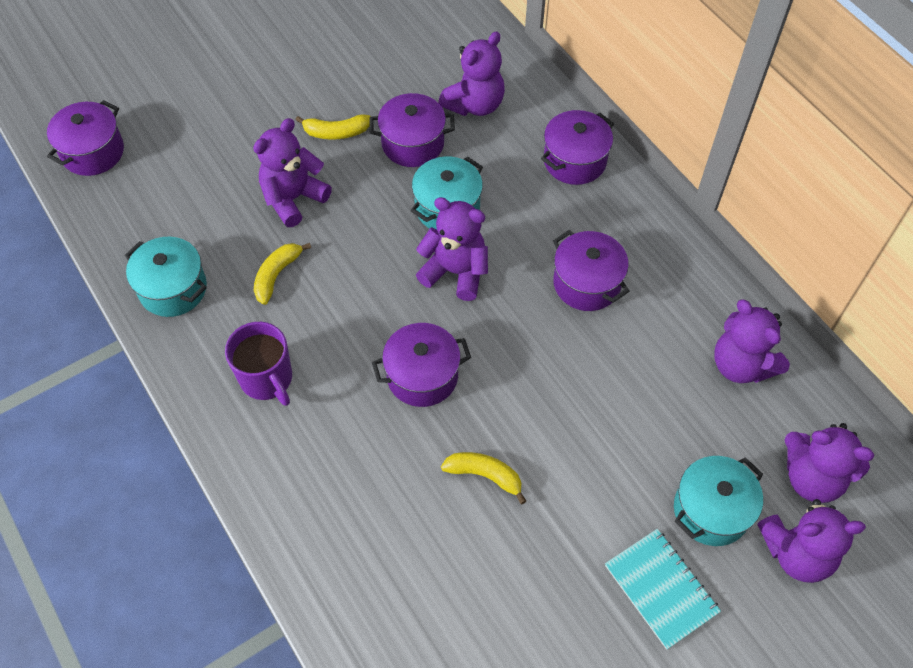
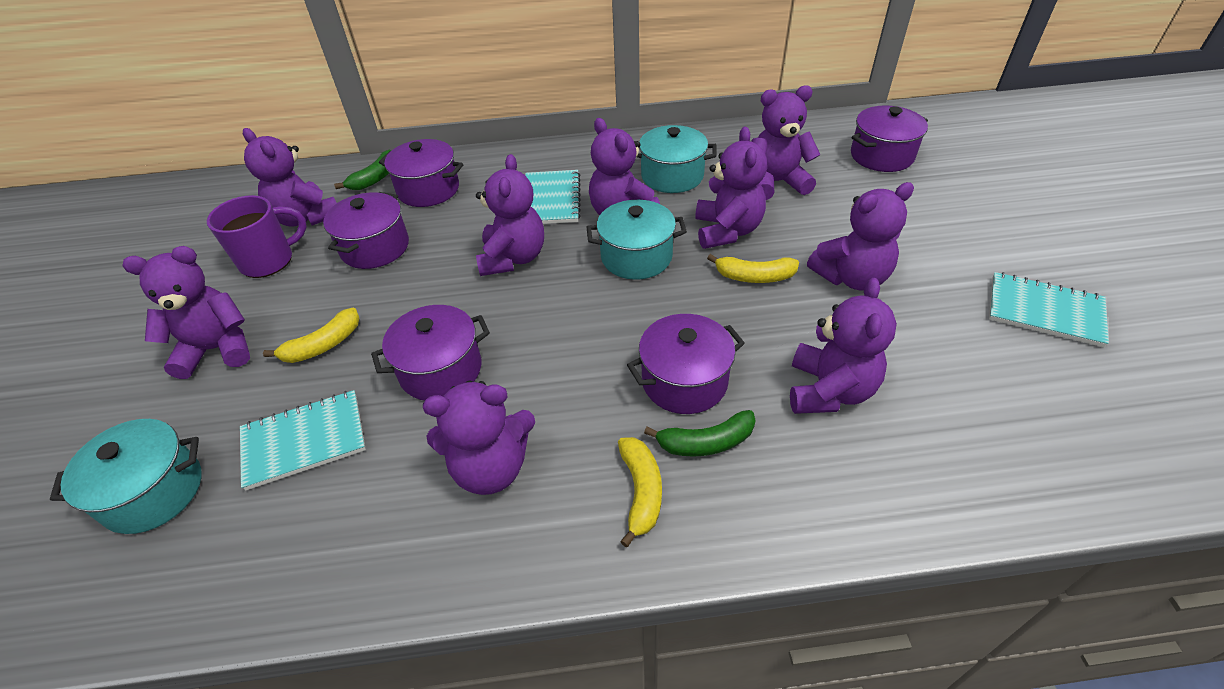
green banana: 0 -> 2
purple teddy bear: 6 -> 9
turquoise notebook: 1 -> 3

